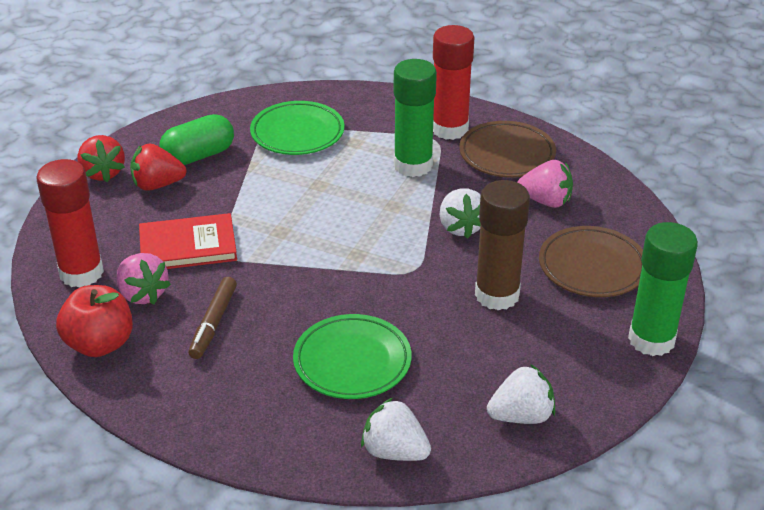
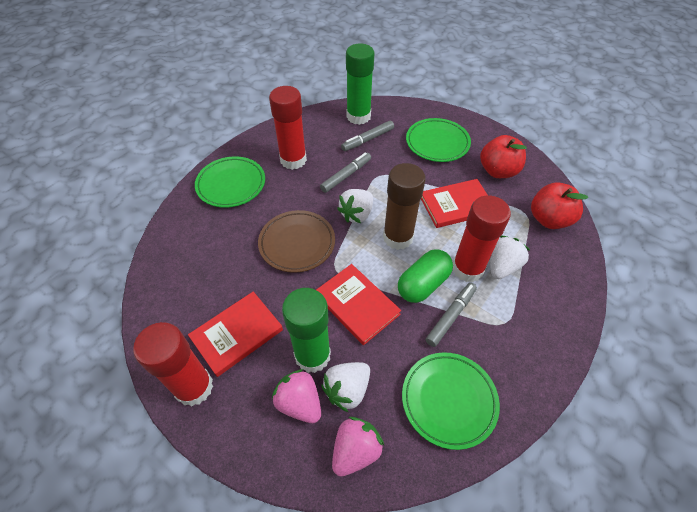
brown marker: 1 -> 0
brown plate: 2 -> 1
green plate: 2 -> 3
grey marker: 0 -> 3
red apple: 1 -> 2
red book: 1 -> 3
red glue stick: 2 -> 3
red strawberry: 2 -> 0

